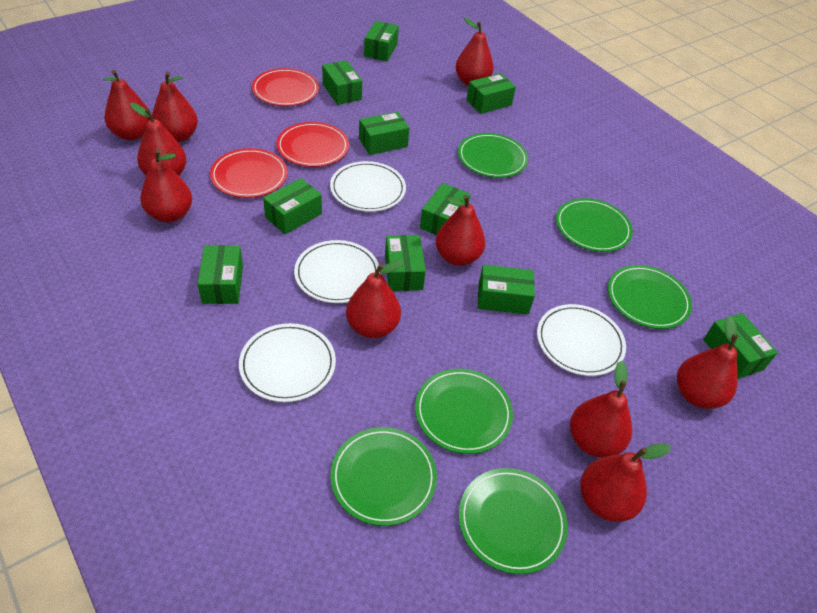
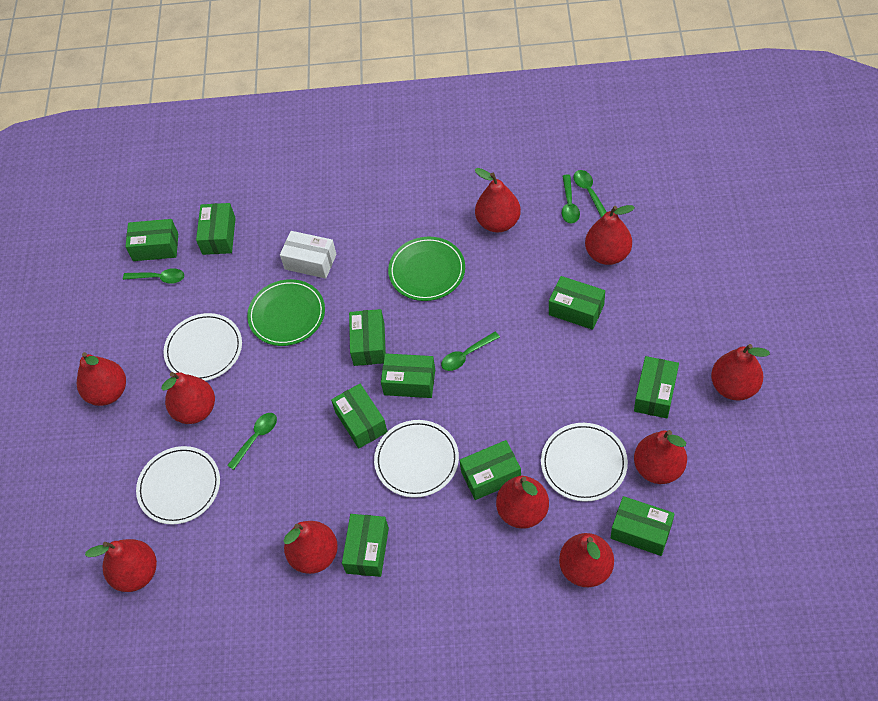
green plate: 6 -> 2
green spoon: 0 -> 5
red plate: 3 -> 0
white box: 0 -> 1

